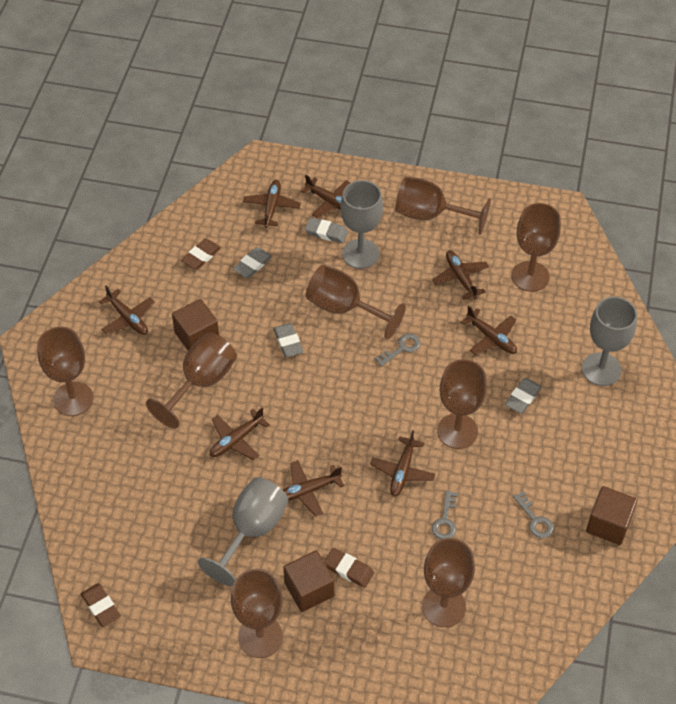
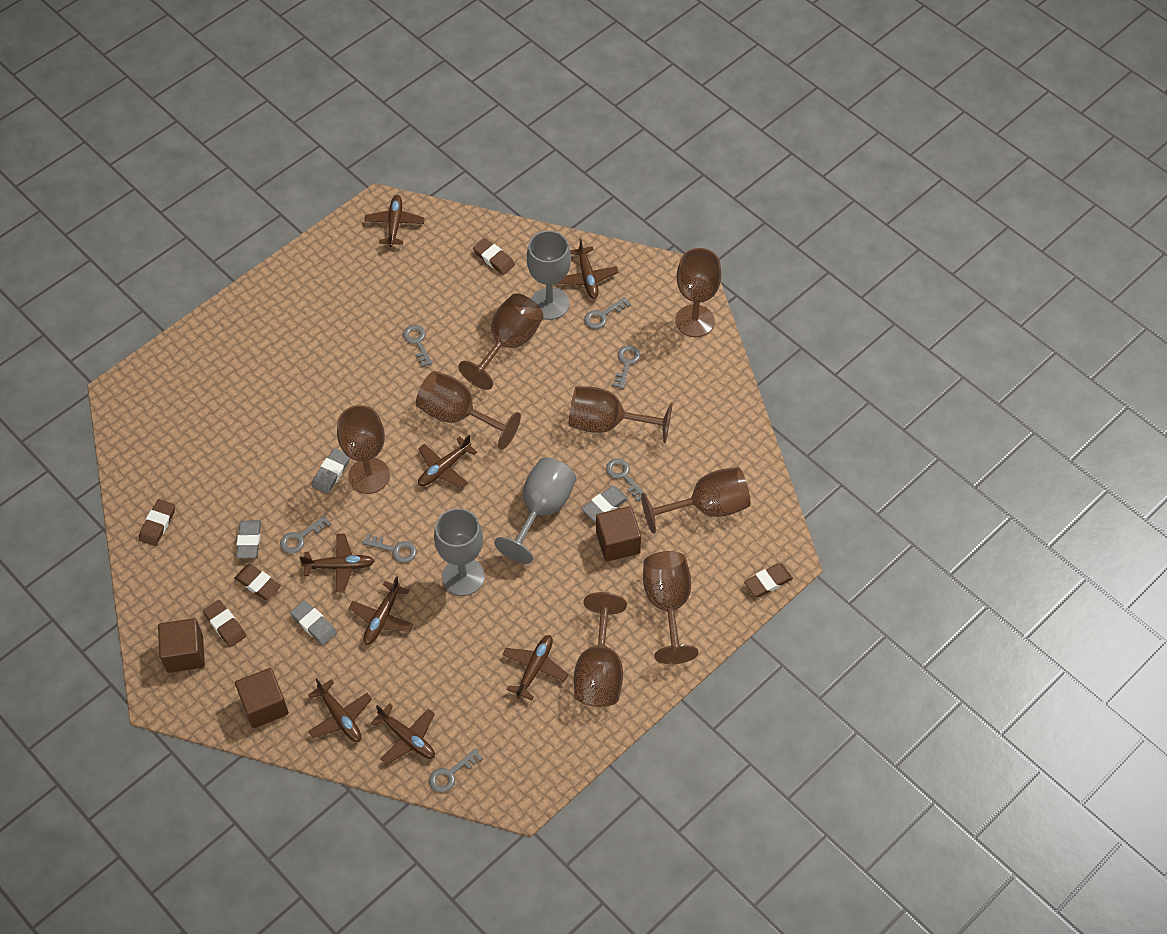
brown eraser: 3 -> 5
grey key: 3 -> 7

